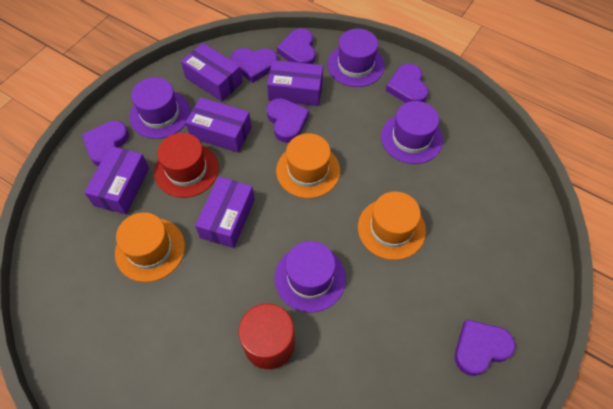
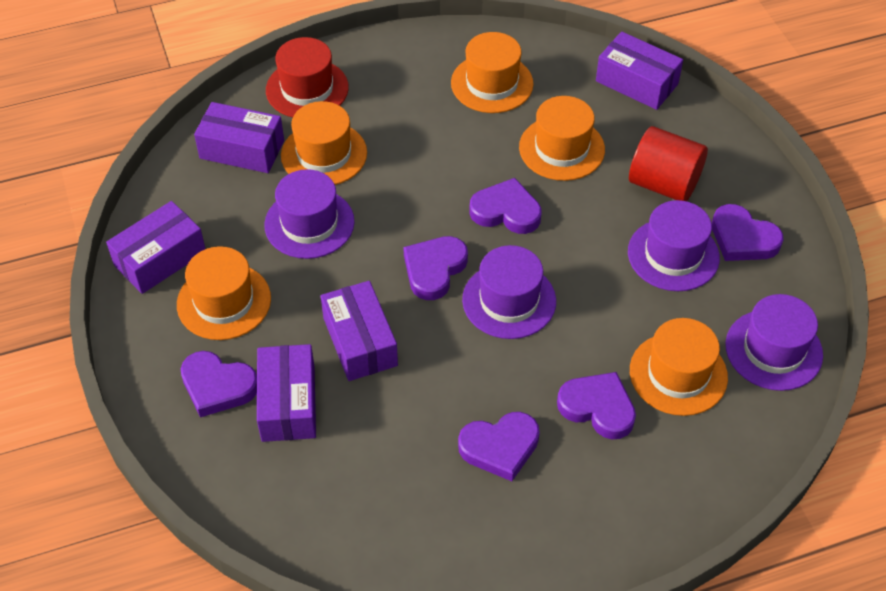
orange hat: 3 -> 5

